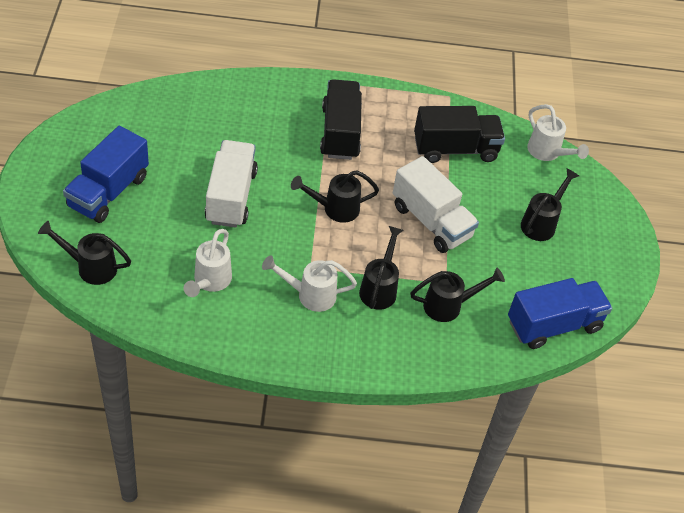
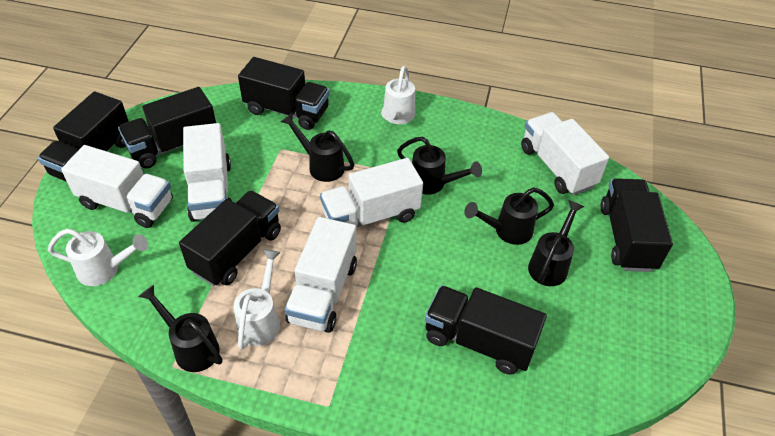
black truck: 2 -> 6
blue truck: 2 -> 0
white truck: 2 -> 5

